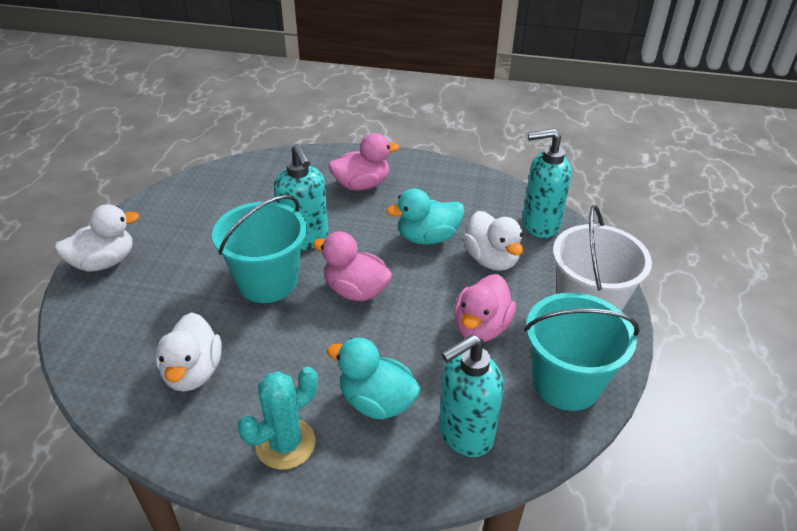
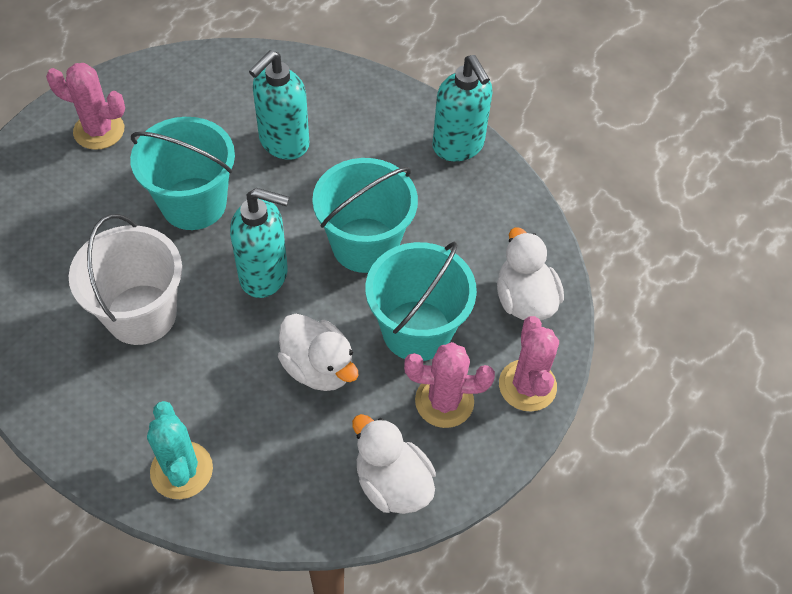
pink cactus: 0 -> 3
pink duck: 3 -> 0
turquoise bucket: 2 -> 3
turquoise duck: 2 -> 0

